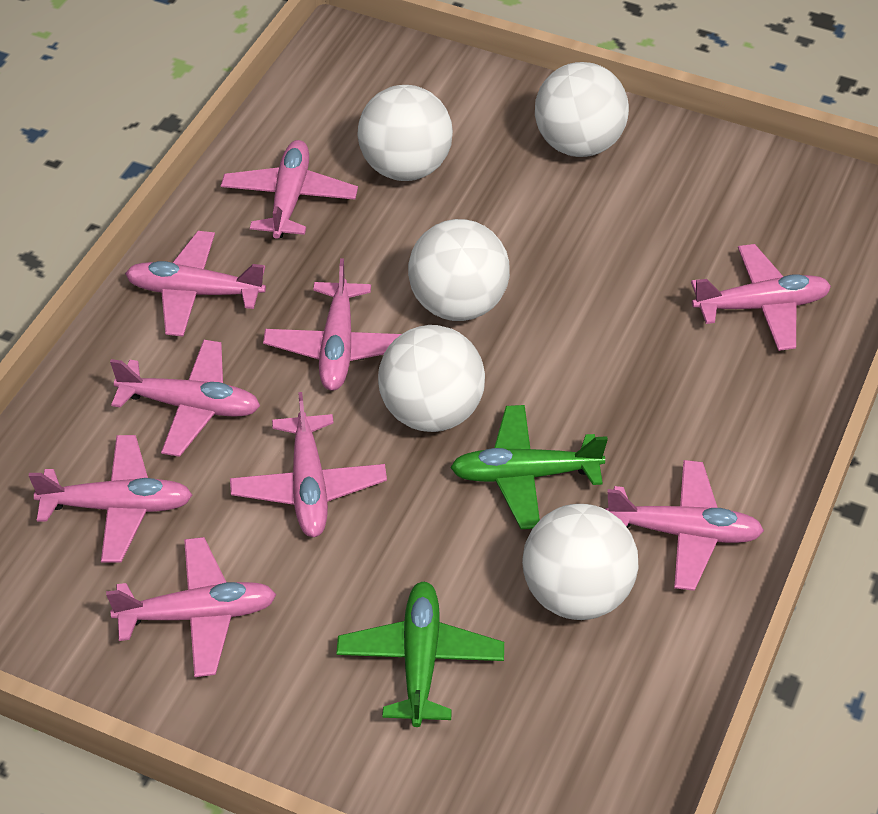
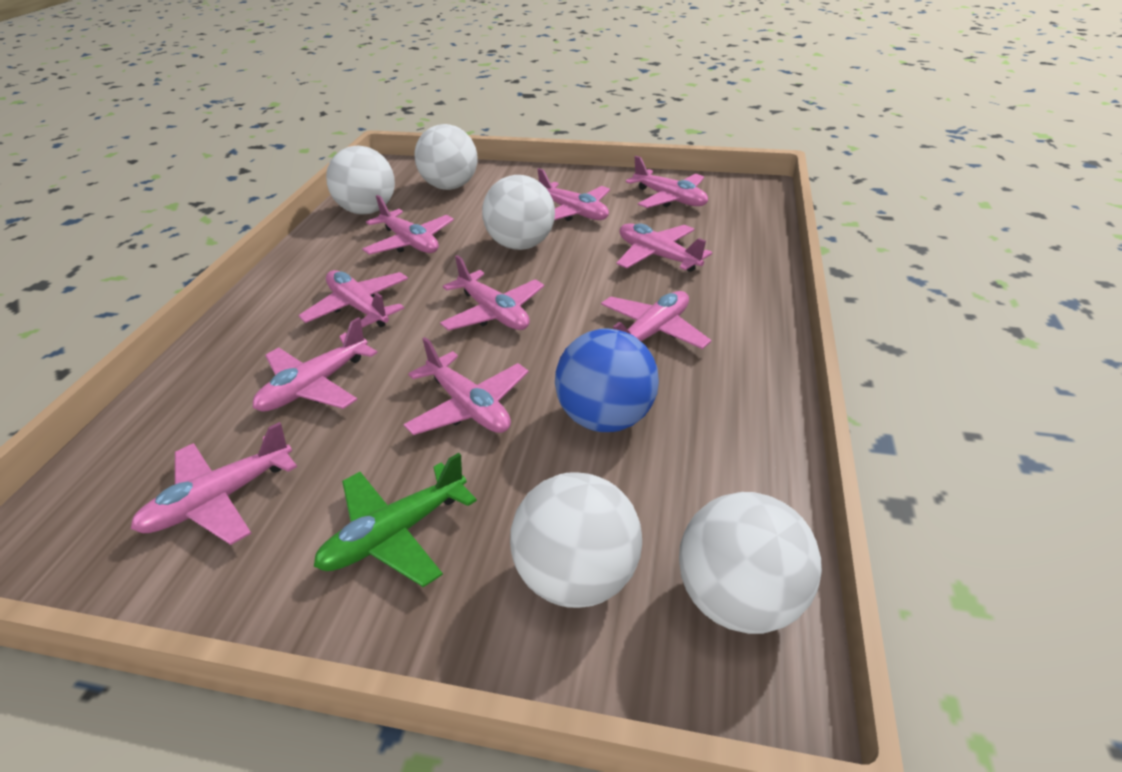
blue ball: 0 -> 1
green plane: 2 -> 1
pink plane: 9 -> 10

